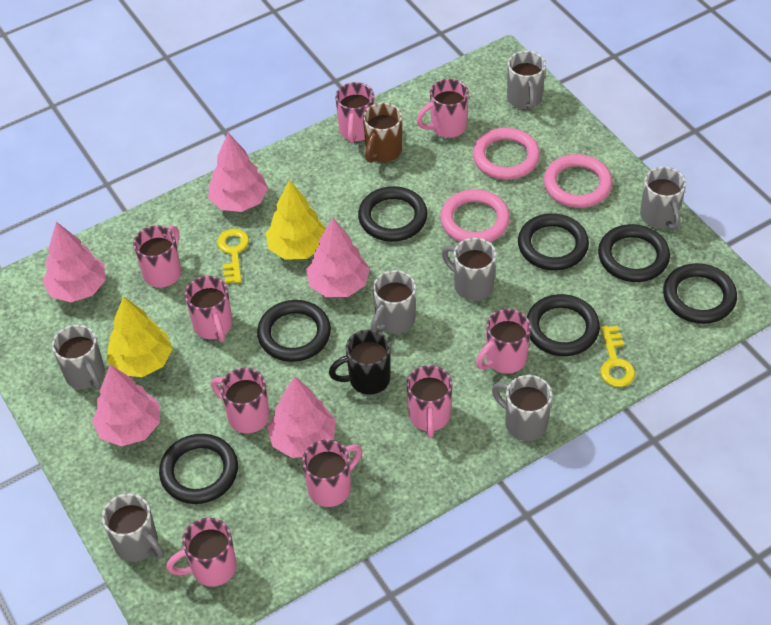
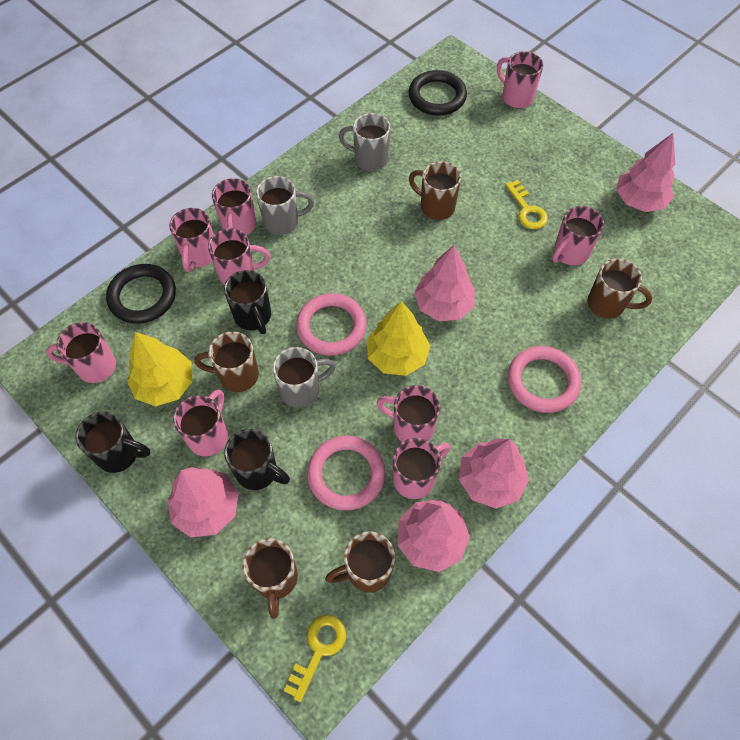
black mug: 1 -> 3
black ring: 7 -> 2
brown mug: 1 -> 5
grey mug: 7 -> 3

